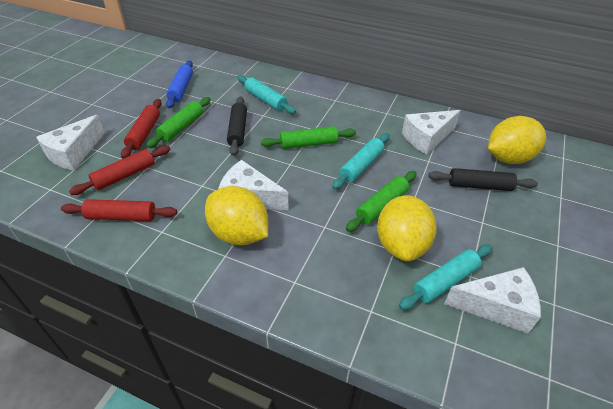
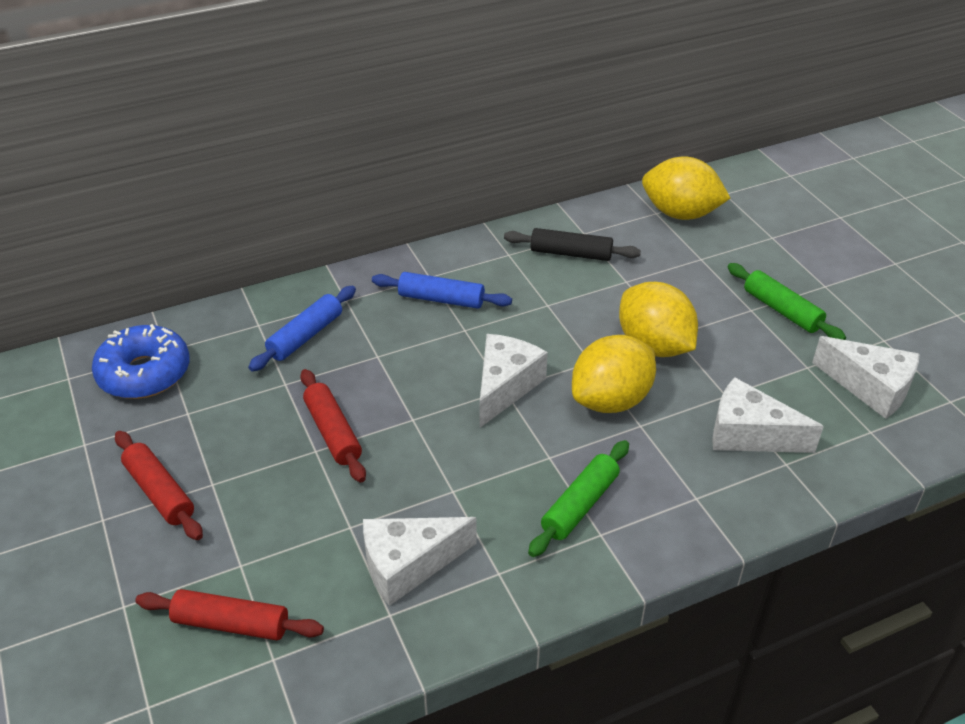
black rolling pin: 2 -> 1
blue donut: 0 -> 1
blue rolling pin: 1 -> 2
green rolling pin: 3 -> 2
turquoise rolling pin: 3 -> 0

